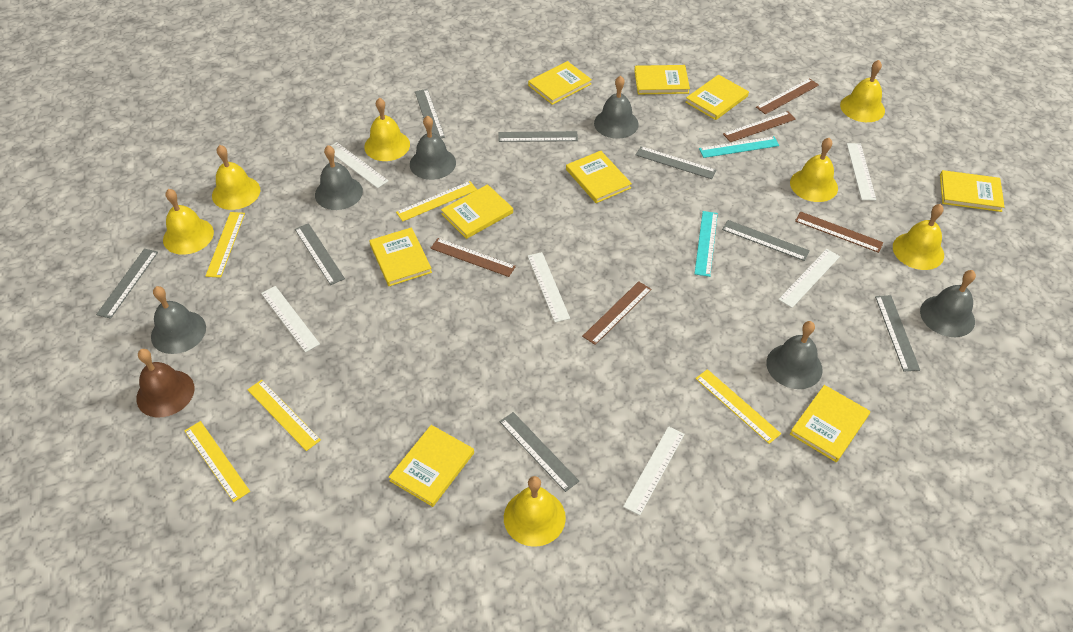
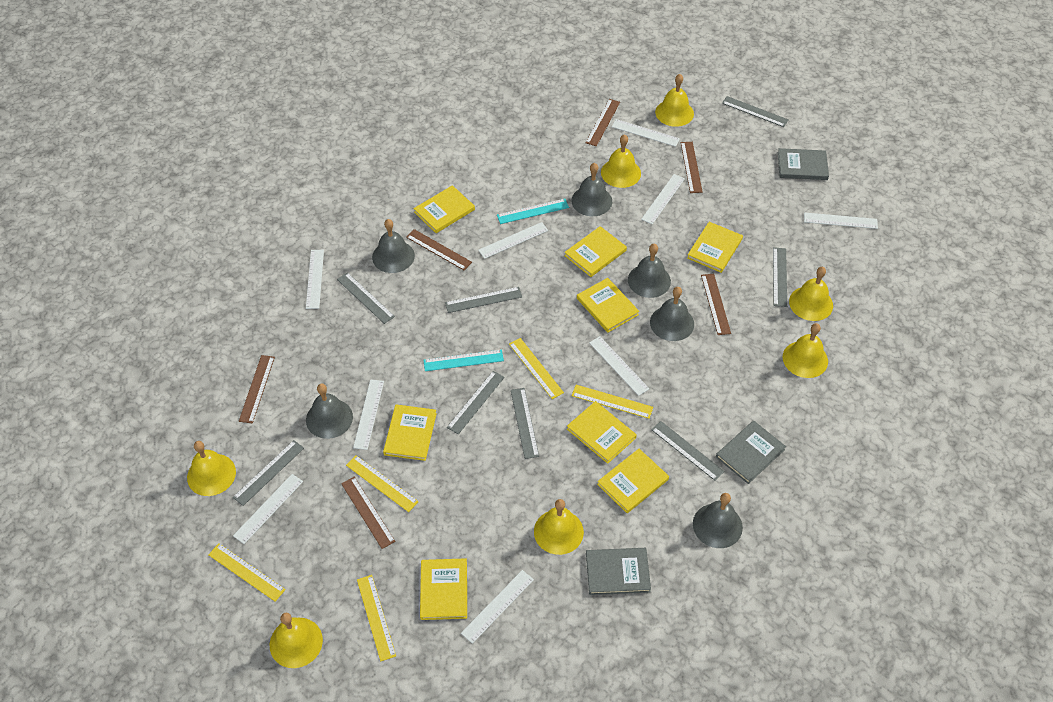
brown bell: 1 -> 0
brown ruler: 5 -> 6
grey book: 0 -> 3
white ruler: 6 -> 9
yellow book: 9 -> 8

